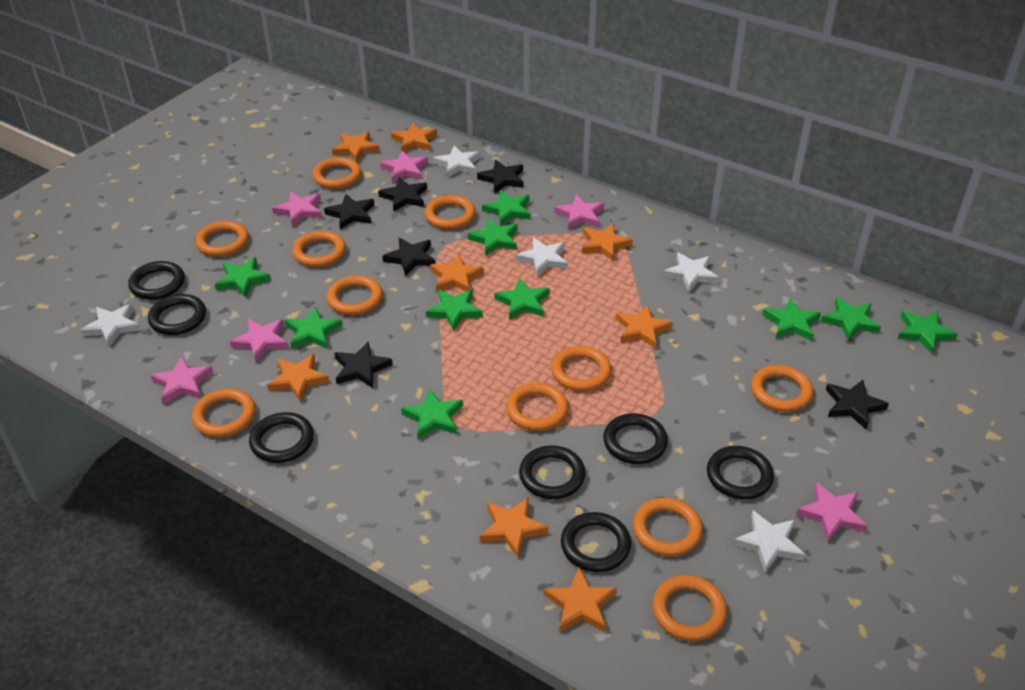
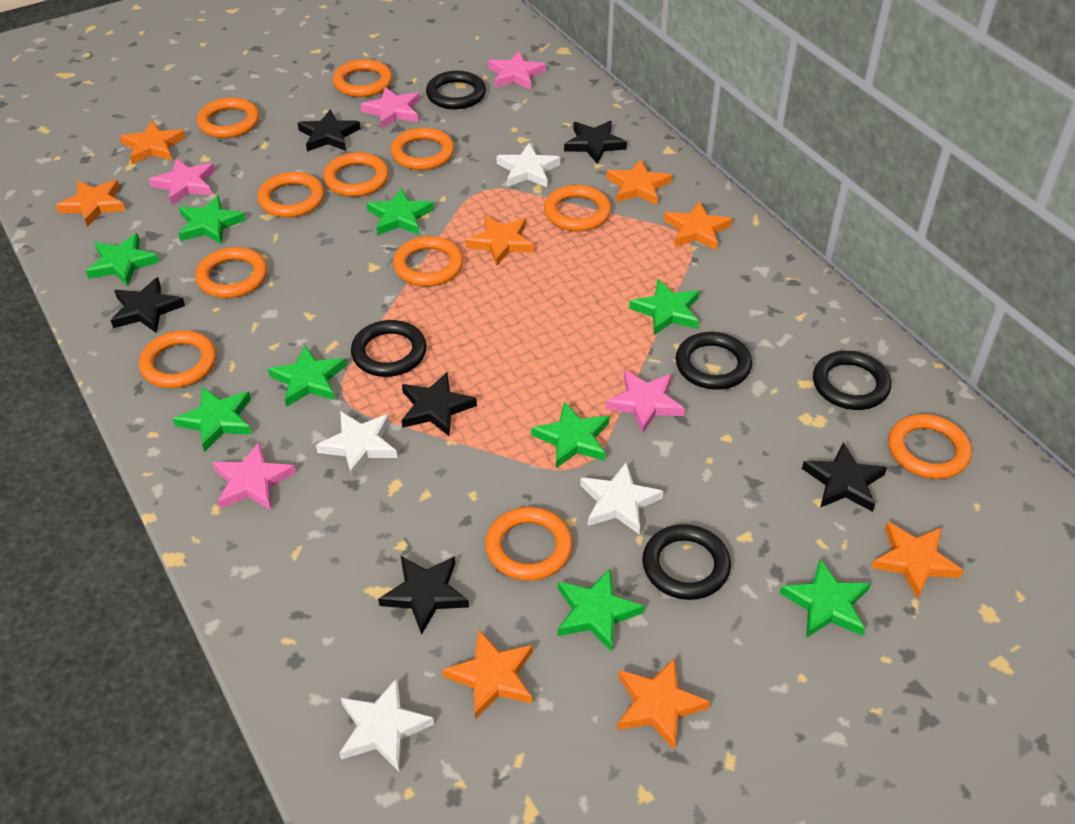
black ring: 7 -> 5
green star: 10 -> 9
pink star: 6 -> 5
white star: 5 -> 4

